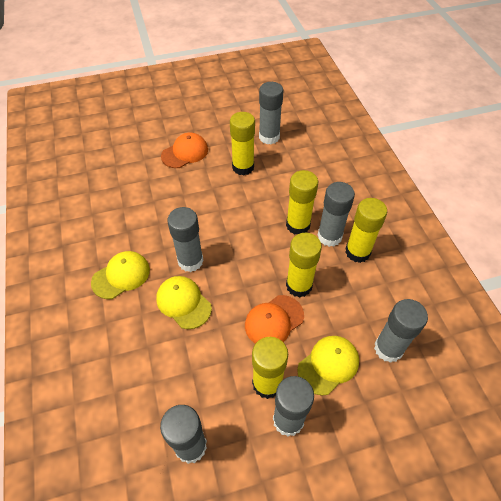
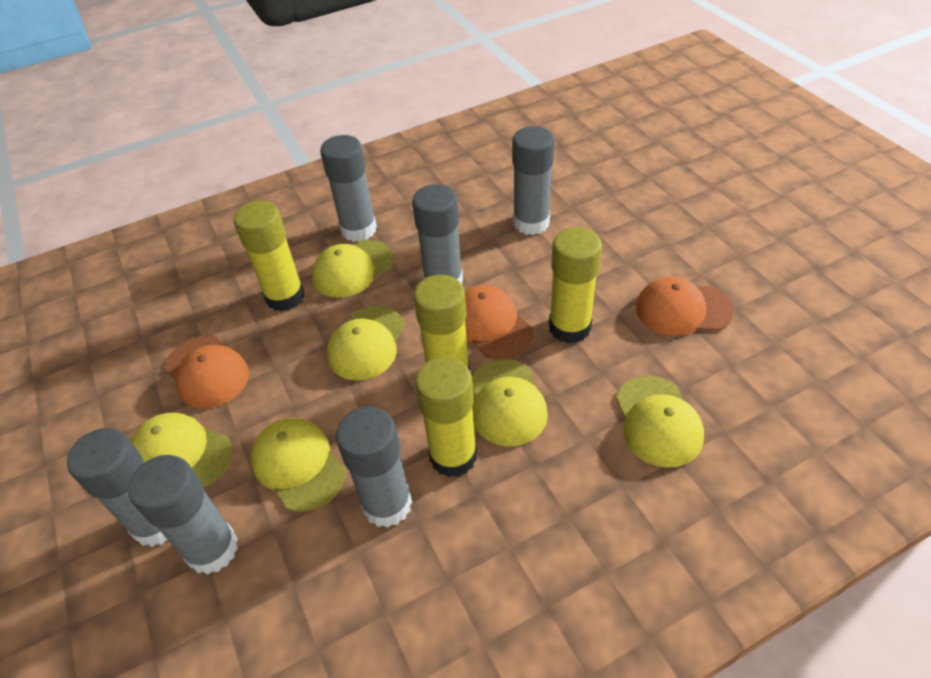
orange cap: 2 -> 3
yellow cap: 3 -> 6
yellow glue stick: 5 -> 4

